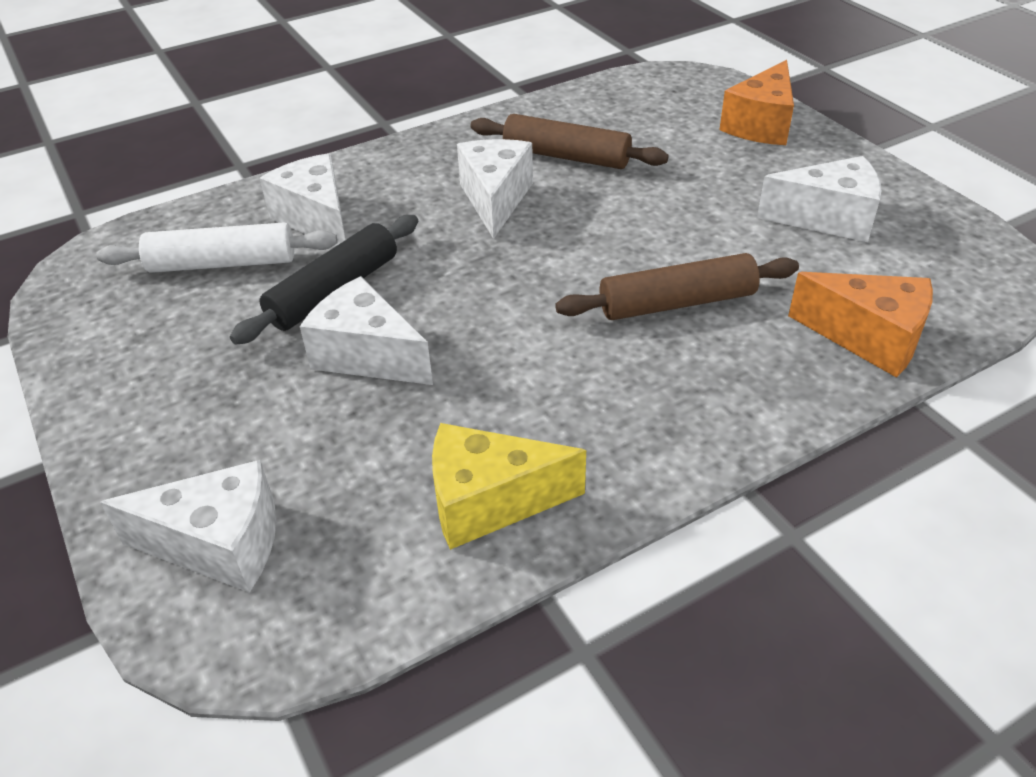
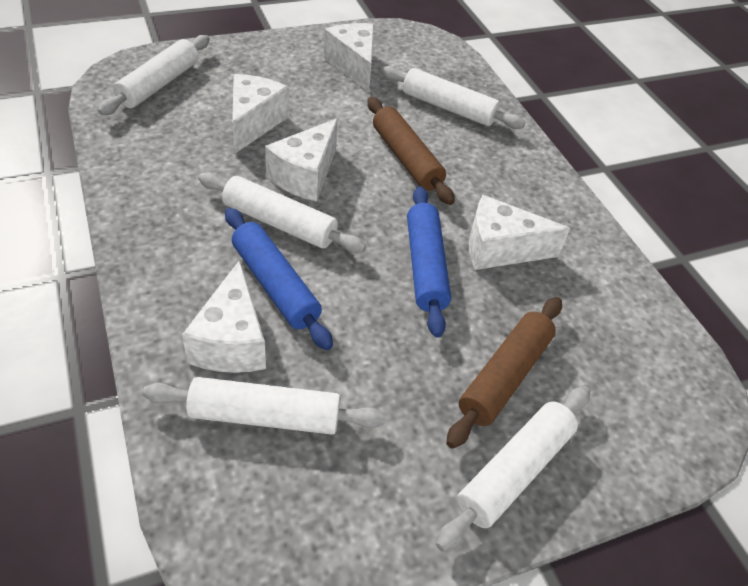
black rolling pin: 1 -> 0
blue rolling pin: 0 -> 2
orange cheese: 2 -> 0
white rolling pin: 1 -> 5
yellow cheese: 1 -> 0

